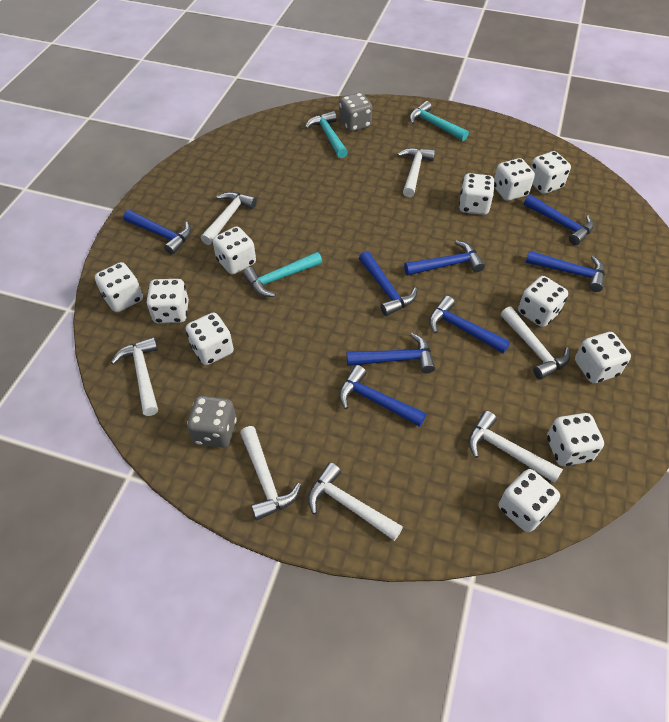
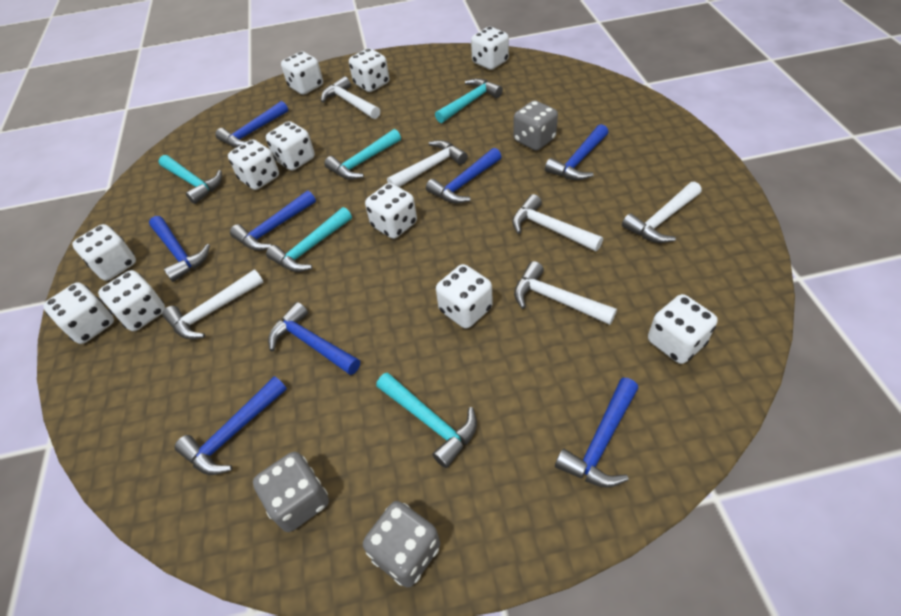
grey dice: 2 -> 3
turquoise hammer: 3 -> 5
white hammer: 7 -> 6

